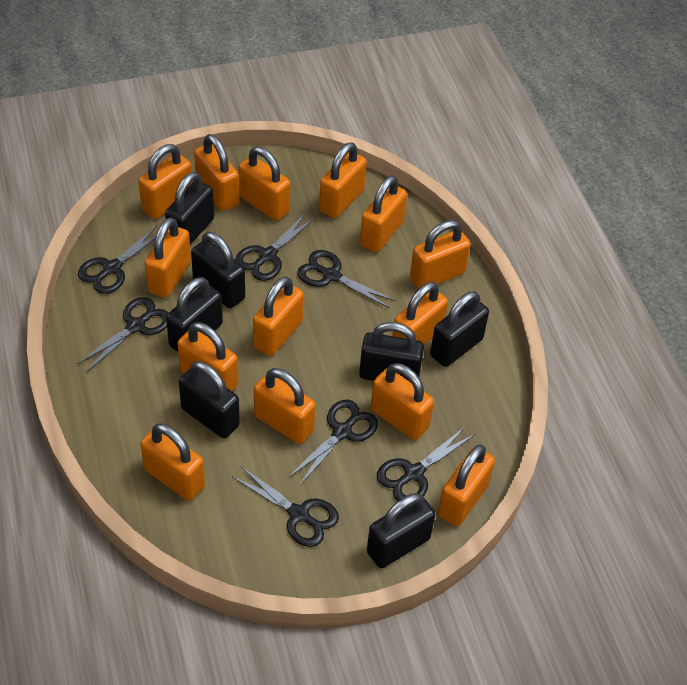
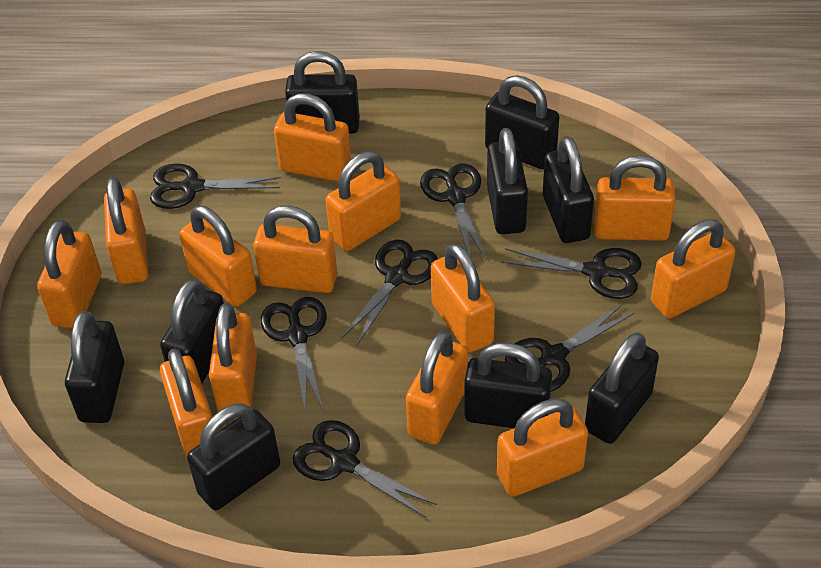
black padlock: 7 -> 9
orange padlock: 14 -> 13

